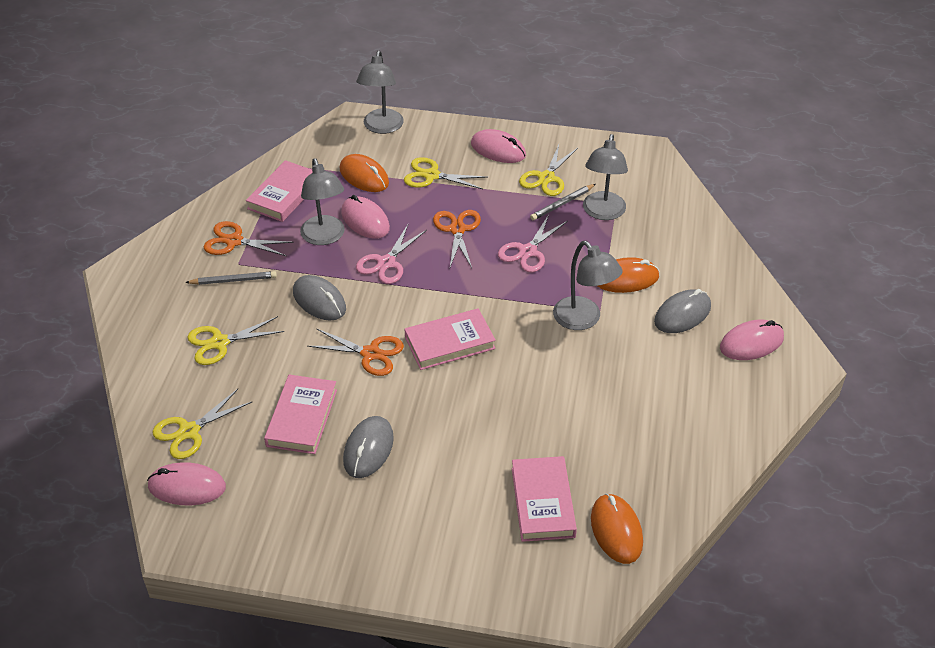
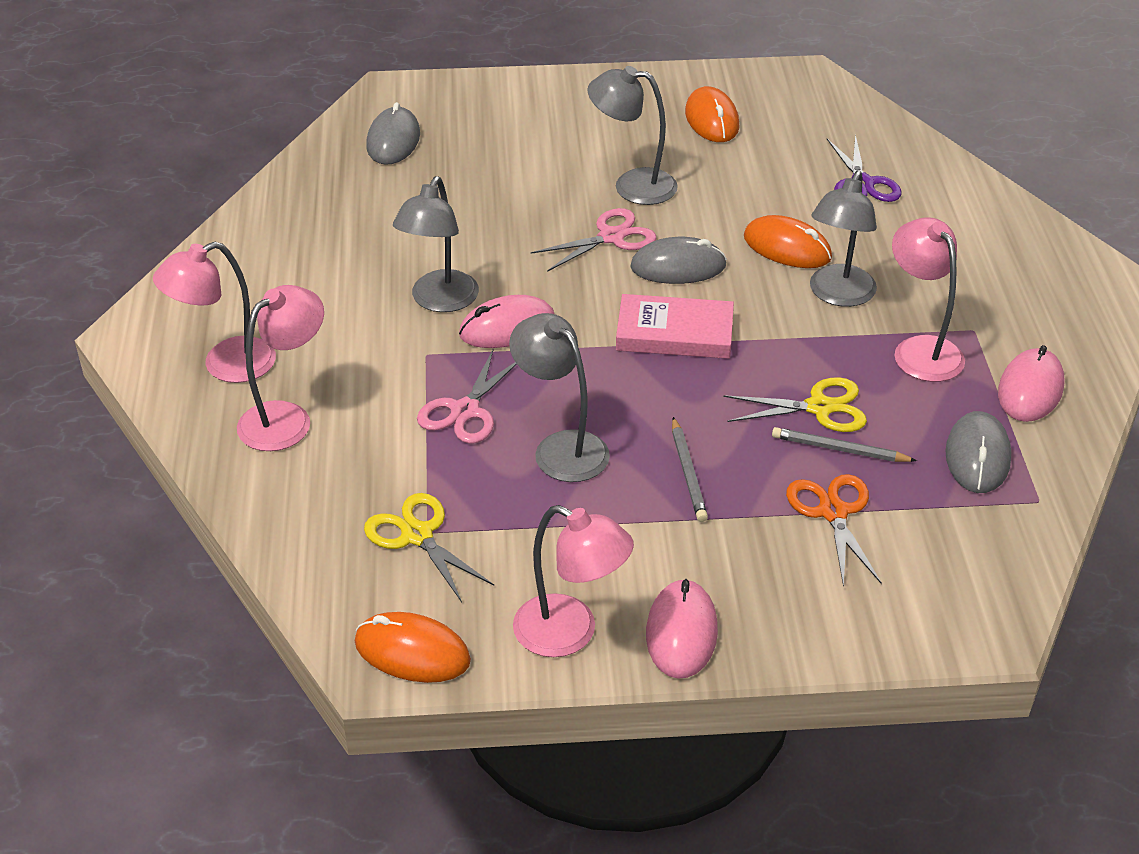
orange scissors: 3 -> 1
pink book: 4 -> 1
pink lamp: 0 -> 4
pink mouse: 4 -> 3
purple scissors: 0 -> 1
yellow scissors: 4 -> 2

